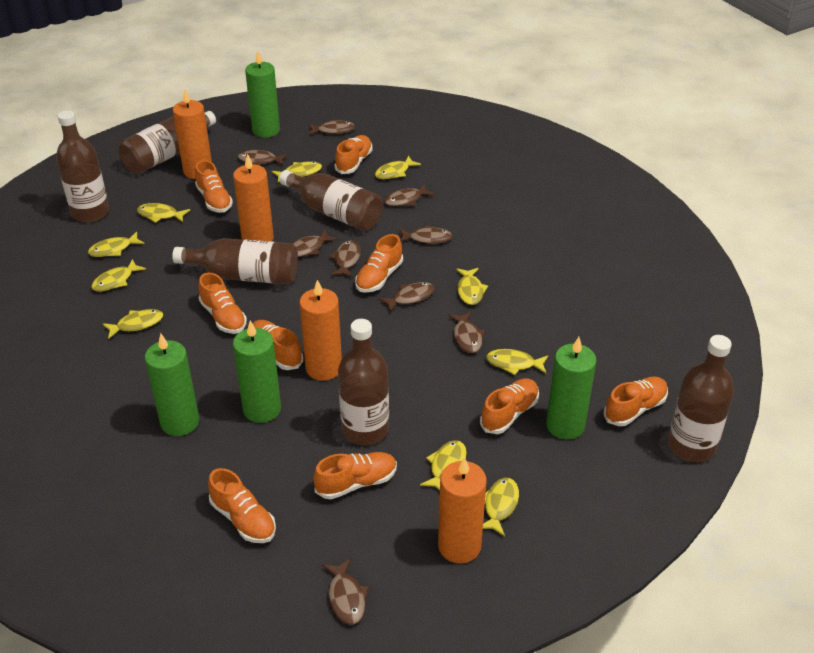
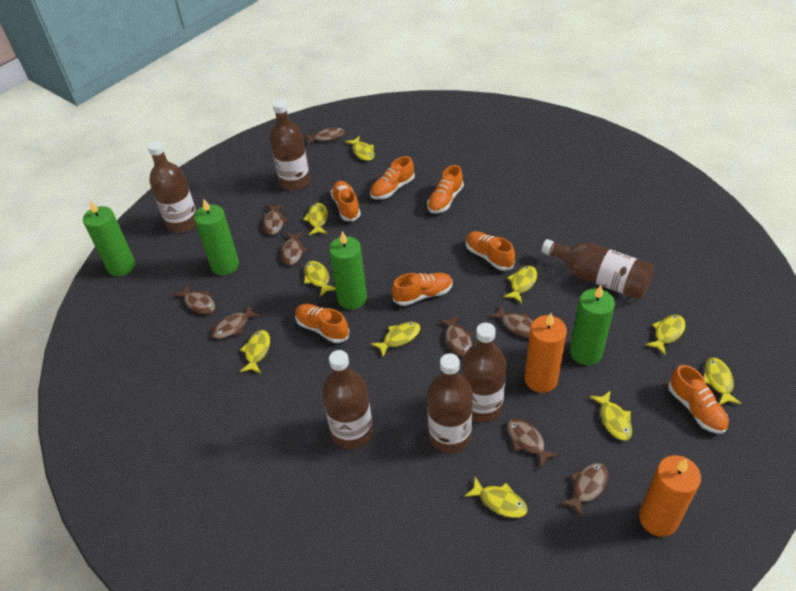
orange candle: 4 -> 2
orange shoe: 9 -> 7

